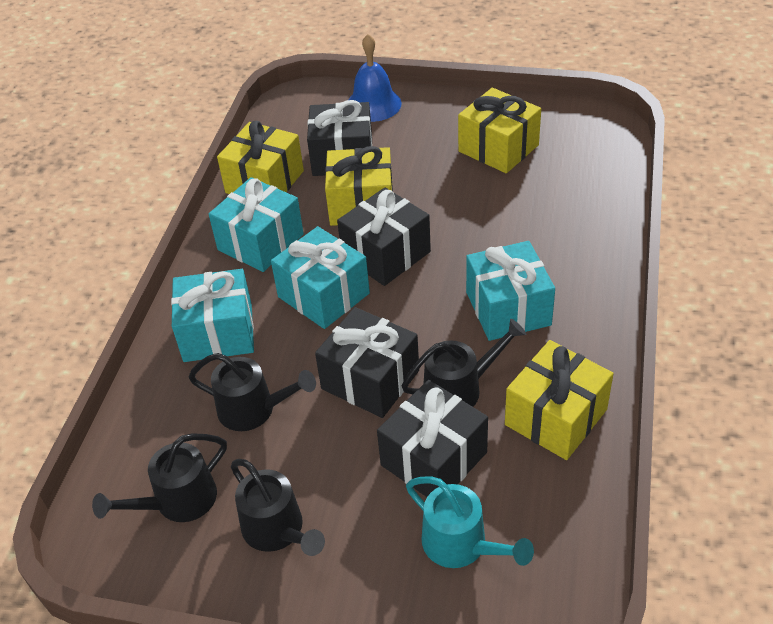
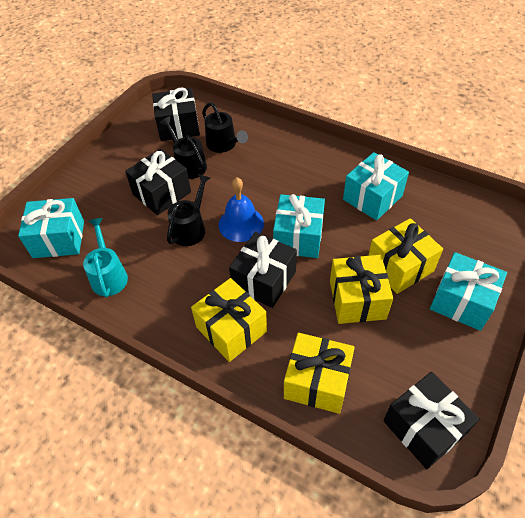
black watering can: 4 -> 3

